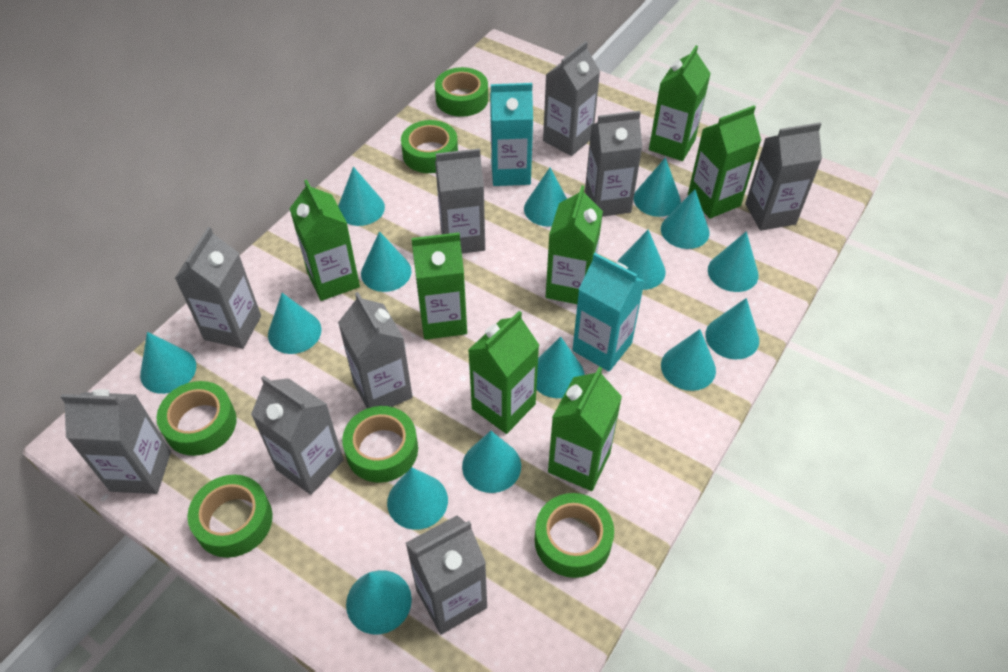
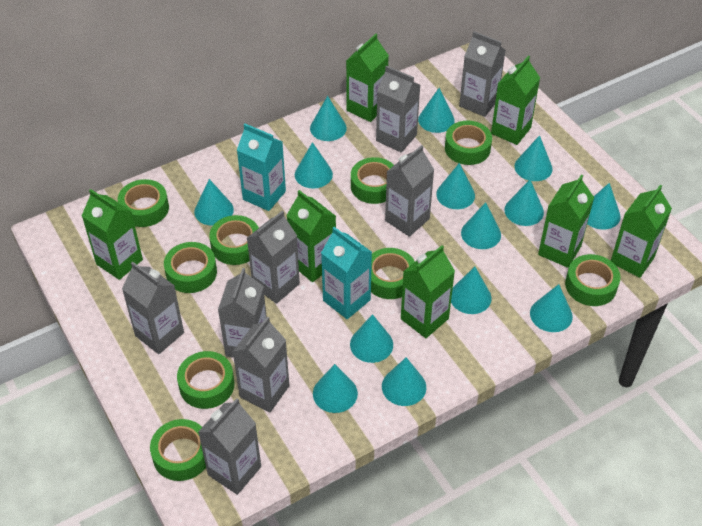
green tape: 6 -> 9
grey carton: 9 -> 8
turquoise cone: 15 -> 14

